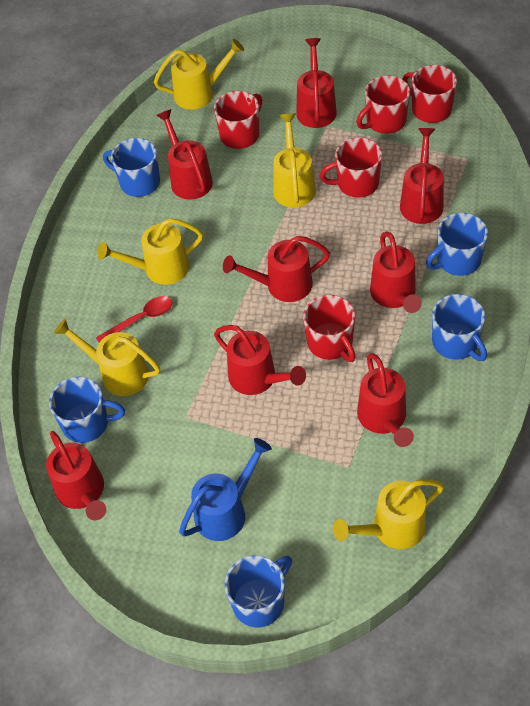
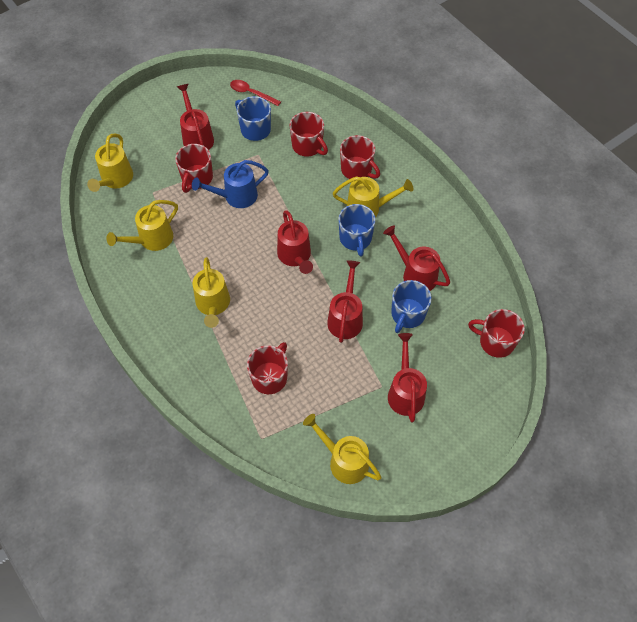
blue mug: 5 -> 3
red watering can: 8 -> 5

